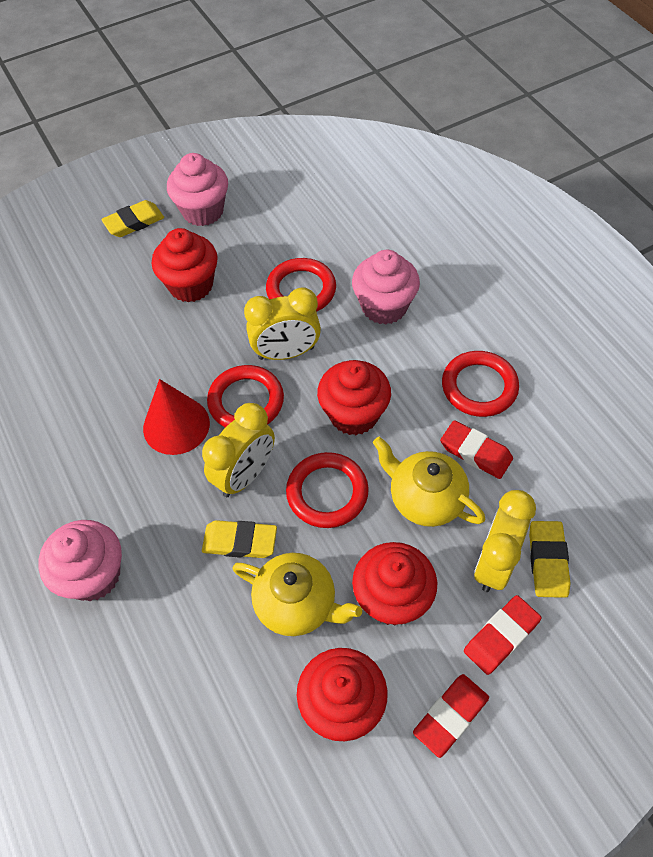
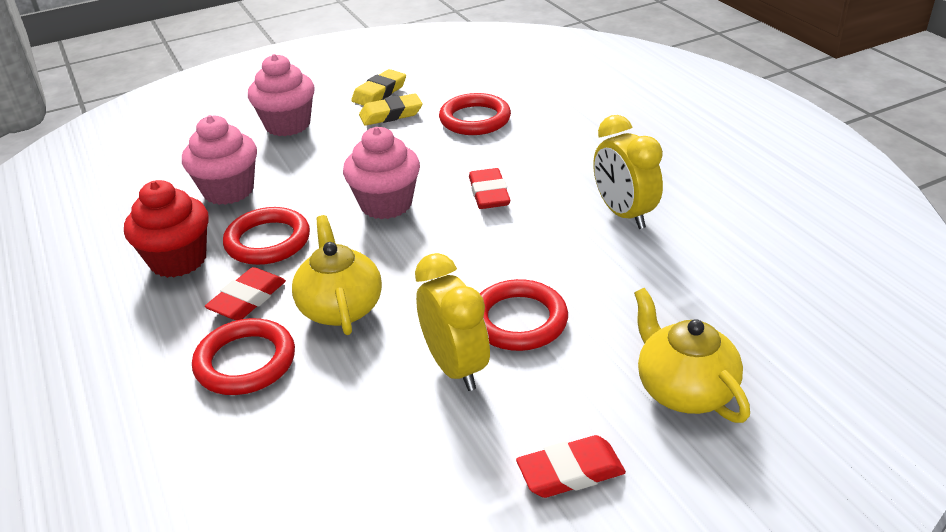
red cone: 1 -> 0
red cupcake: 4 -> 1
yellow clock: 3 -> 2
yellow eraser: 3 -> 2

